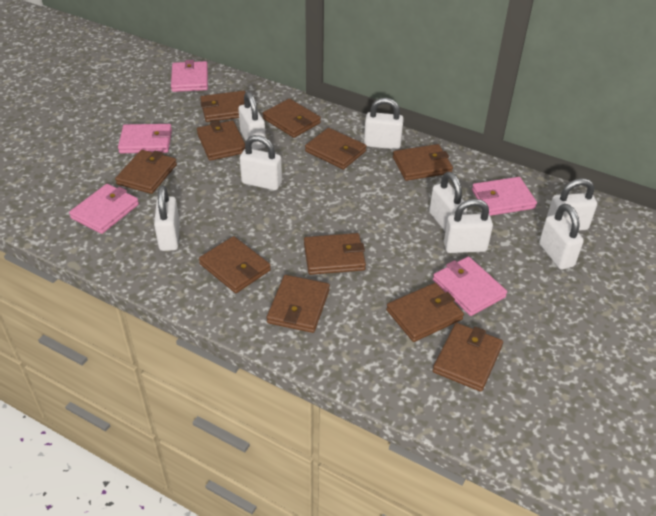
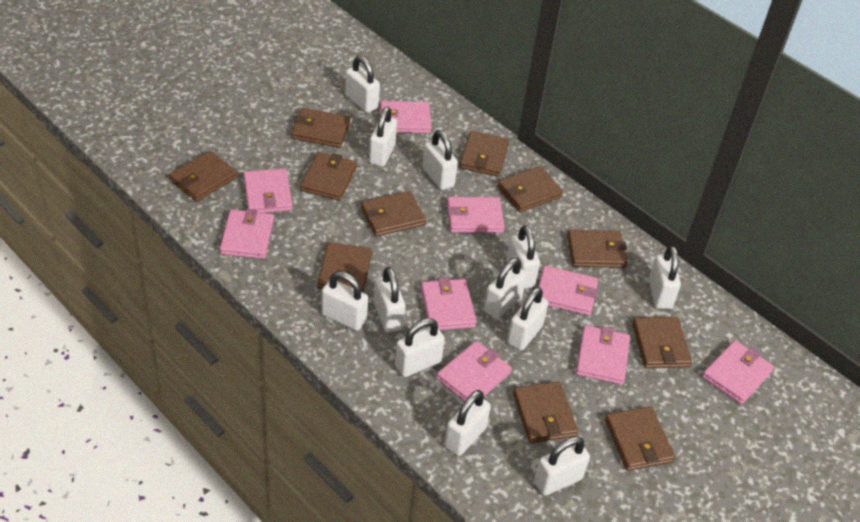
pink wallet: 5 -> 9
white padlock: 8 -> 12

